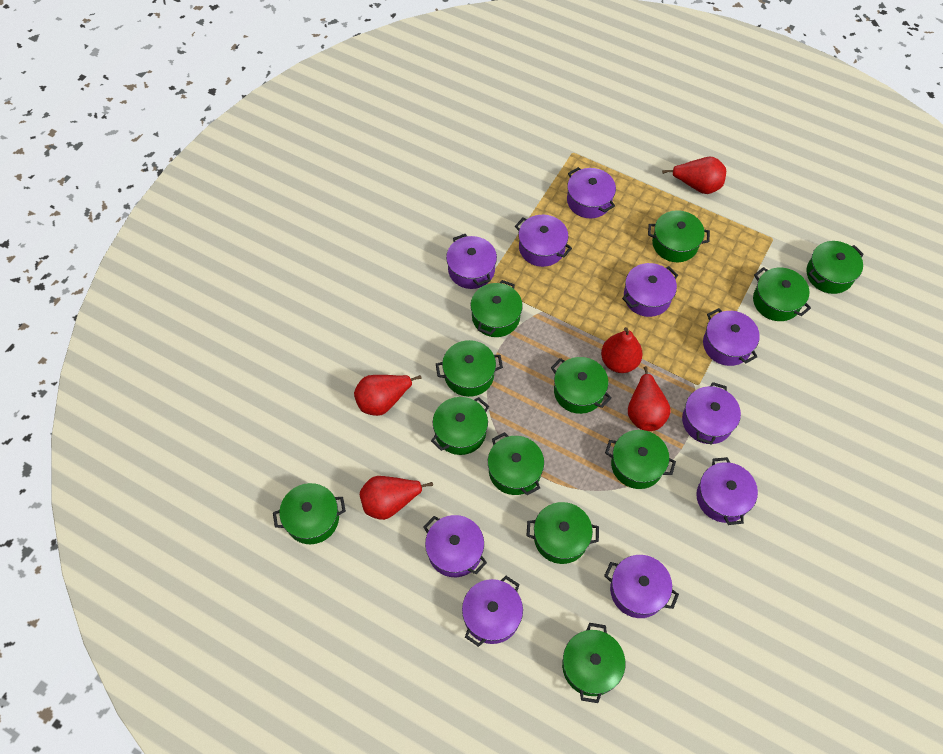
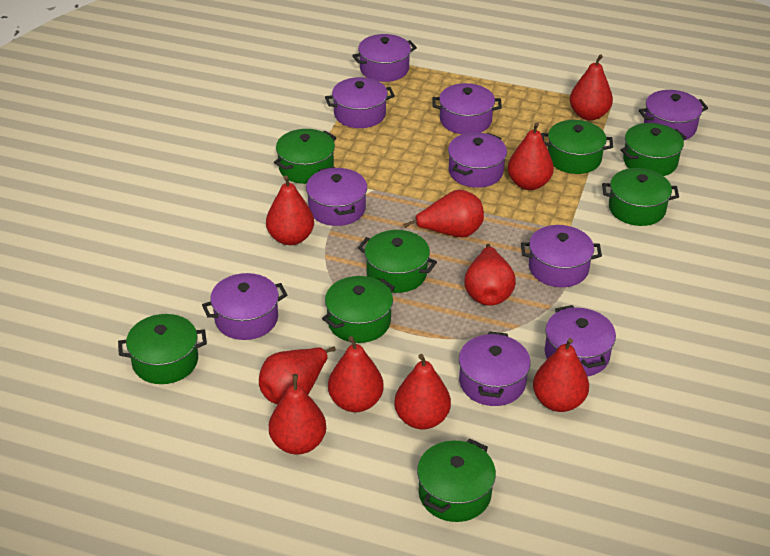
green pot: 12 -> 8
red pear: 5 -> 10

